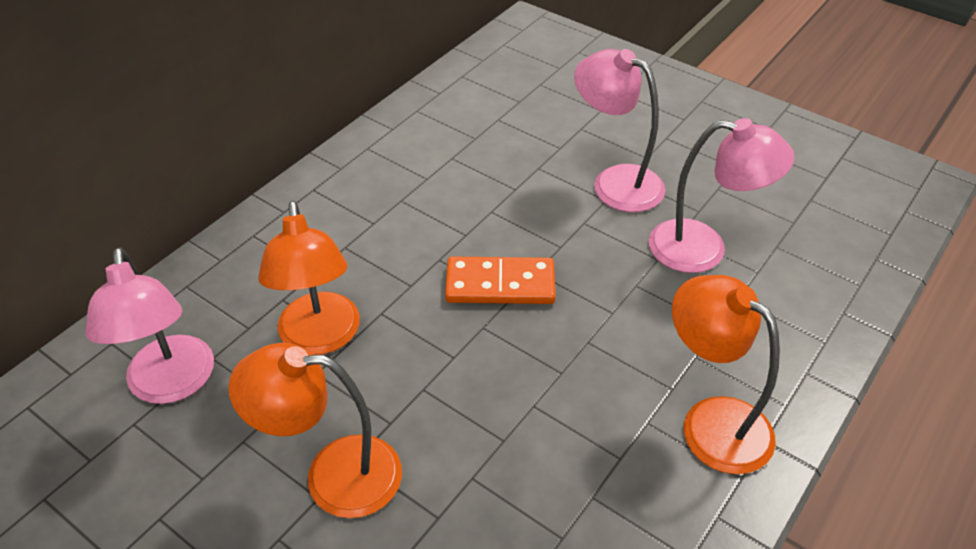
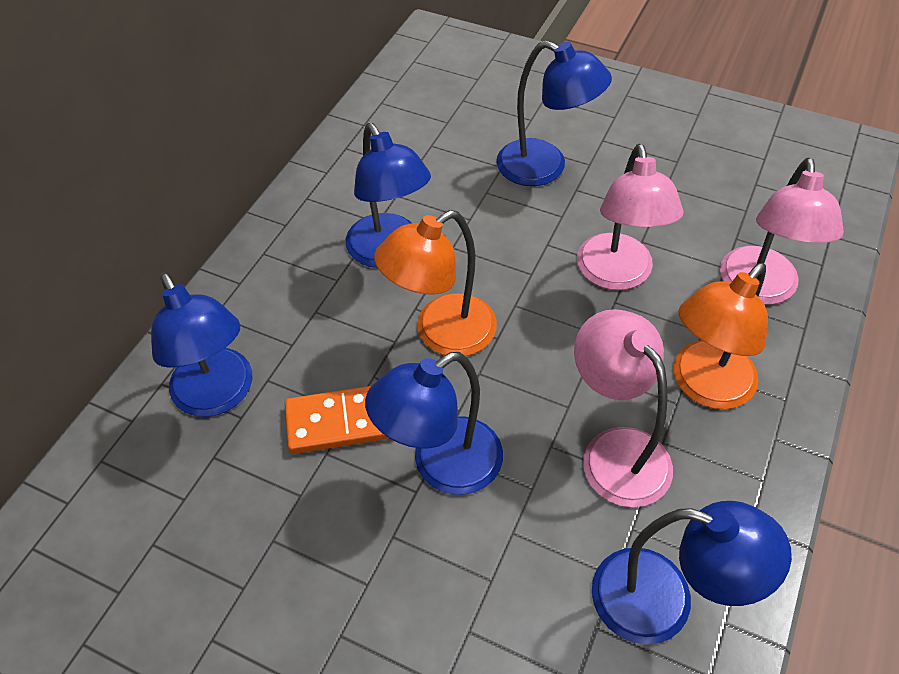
blue lamp: 0 -> 5
orange lamp: 3 -> 2

